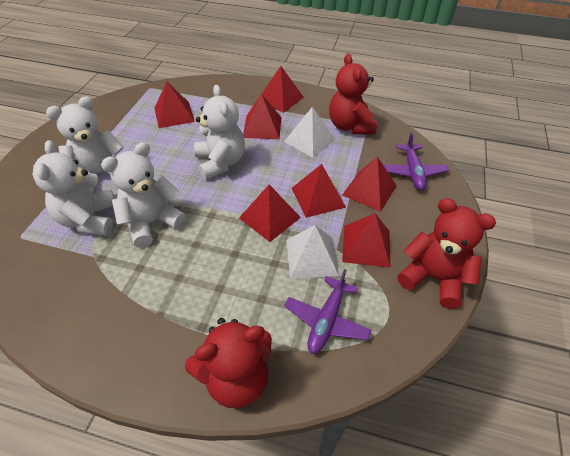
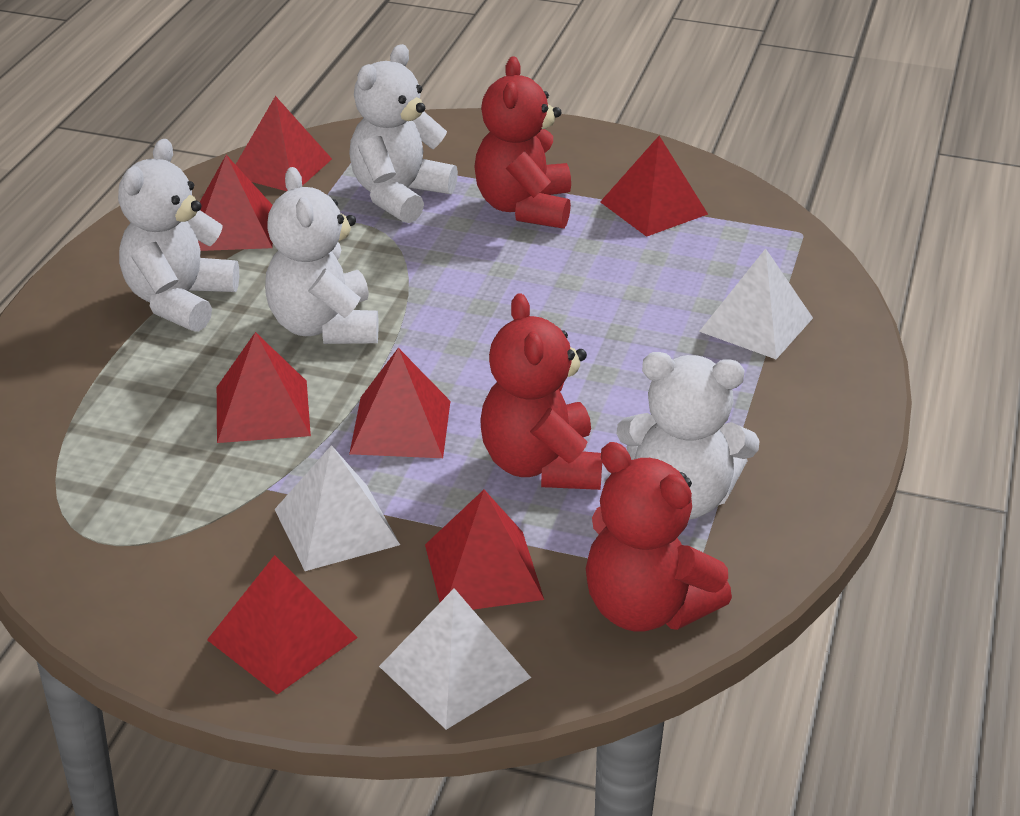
purple plane: 2 -> 0
white pyramid: 2 -> 3

